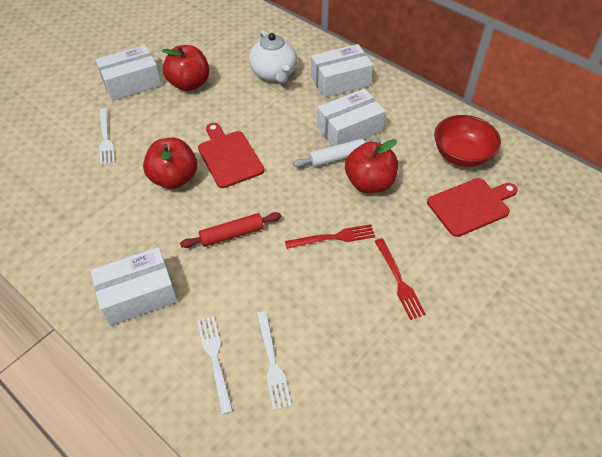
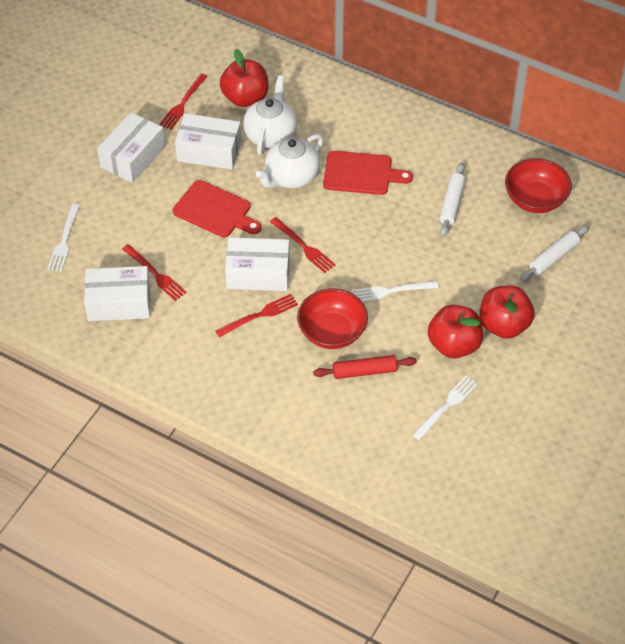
red bowl: 1 -> 2
red fork: 2 -> 4
white rolling pin: 1 -> 2
white teapot: 1 -> 2

